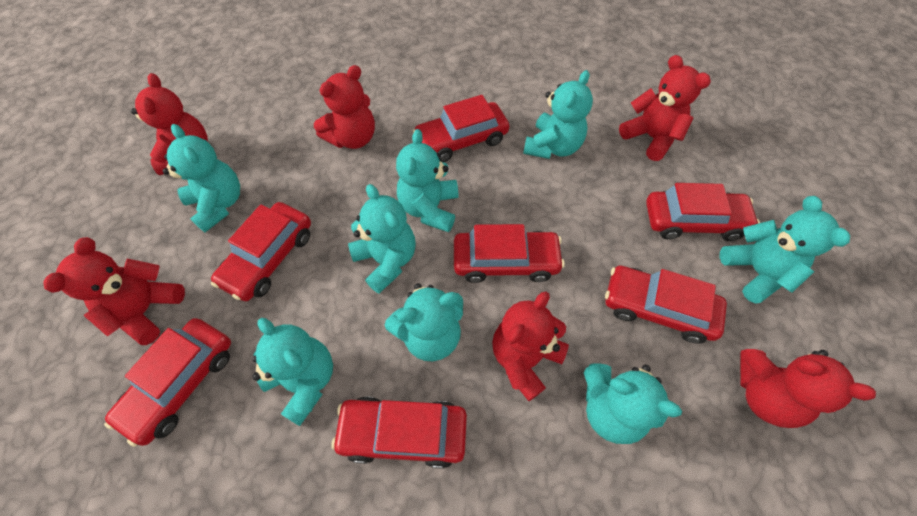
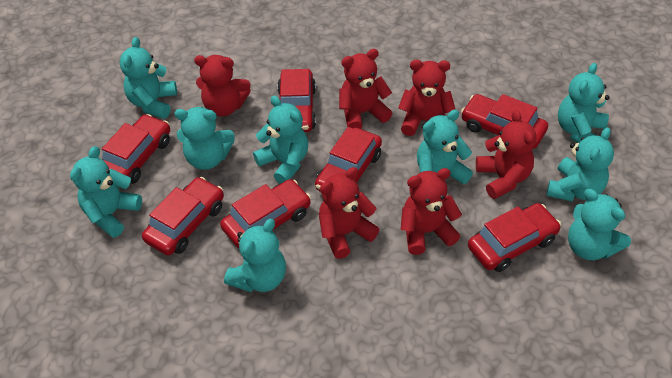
turquoise teddy bear: 8 -> 9

